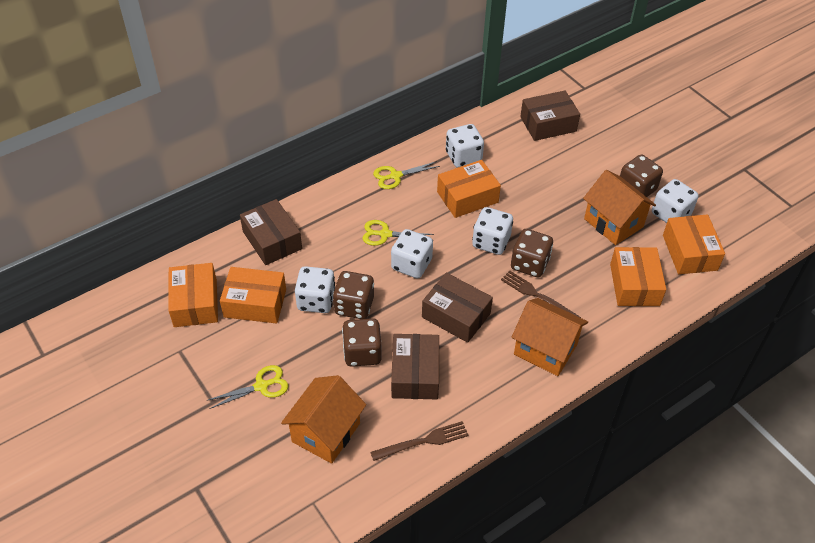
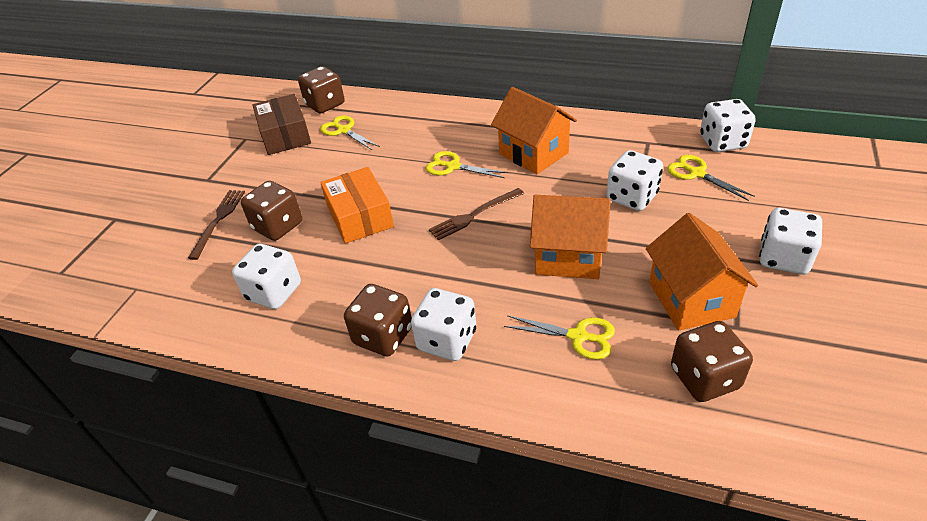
brown box: 4 -> 1
orange box: 5 -> 1
yellow scissors: 3 -> 4

